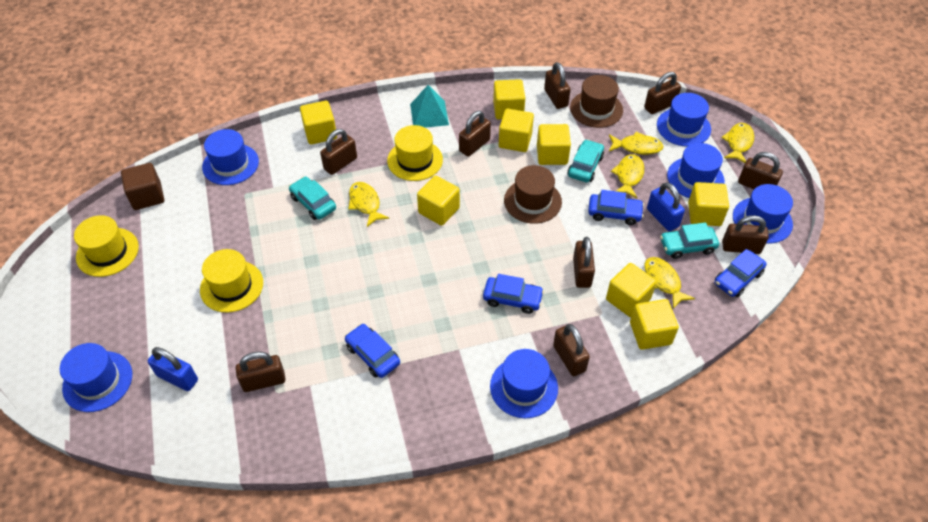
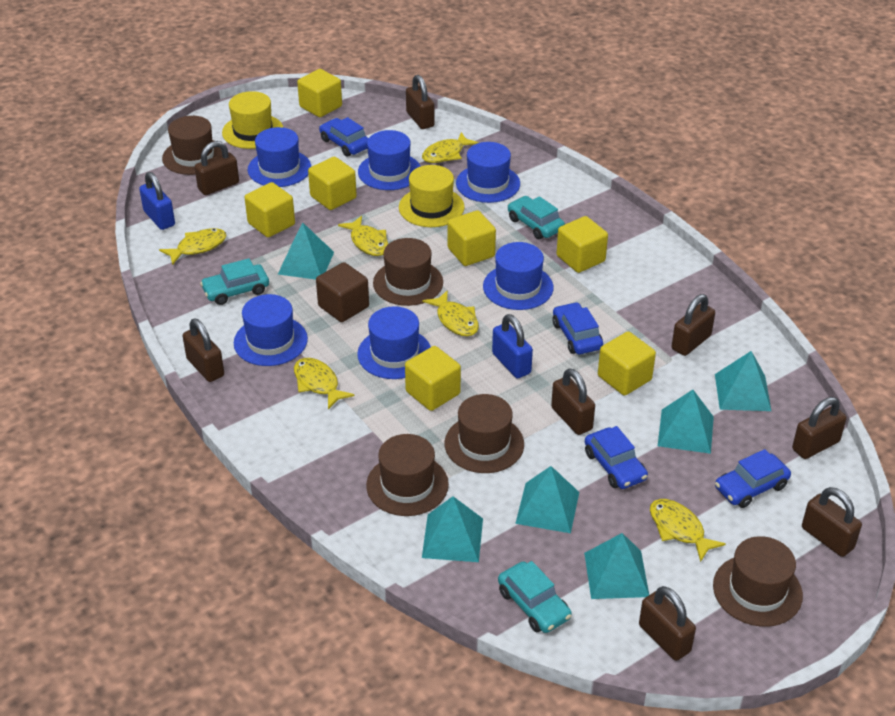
brown hat: 2 -> 5
brown padlock: 9 -> 8
turquoise pyramid: 1 -> 6
yellow cube: 8 -> 7
yellow fish: 5 -> 6
yellow hat: 3 -> 2

